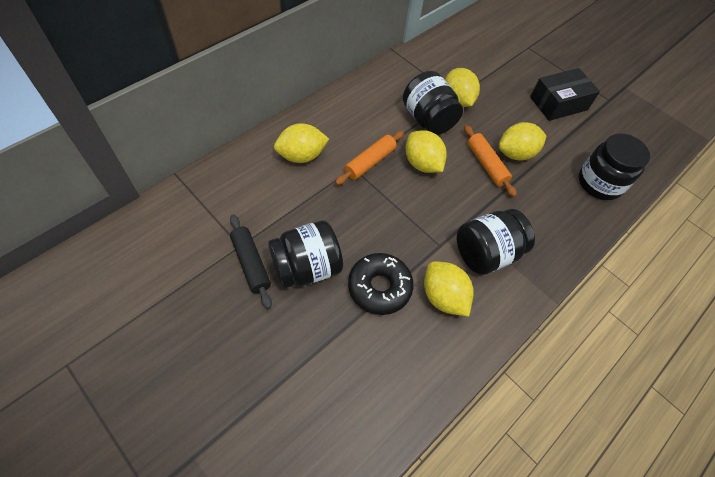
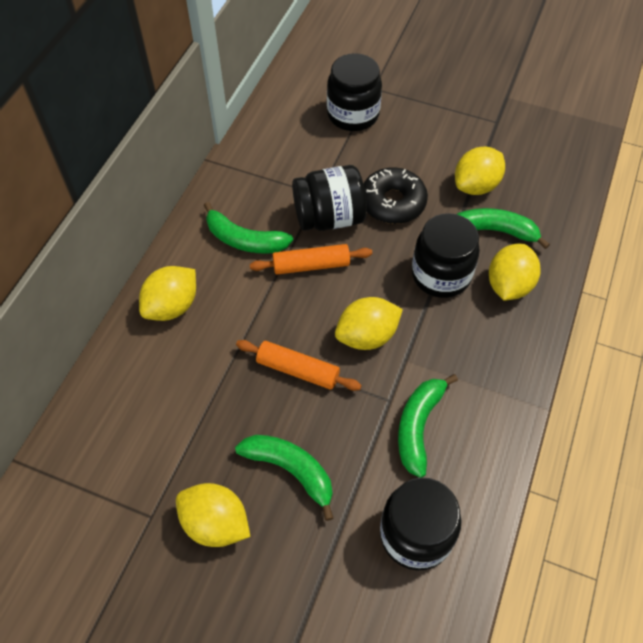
black box: 1 -> 0
black rolling pin: 1 -> 0
green banana: 0 -> 4

